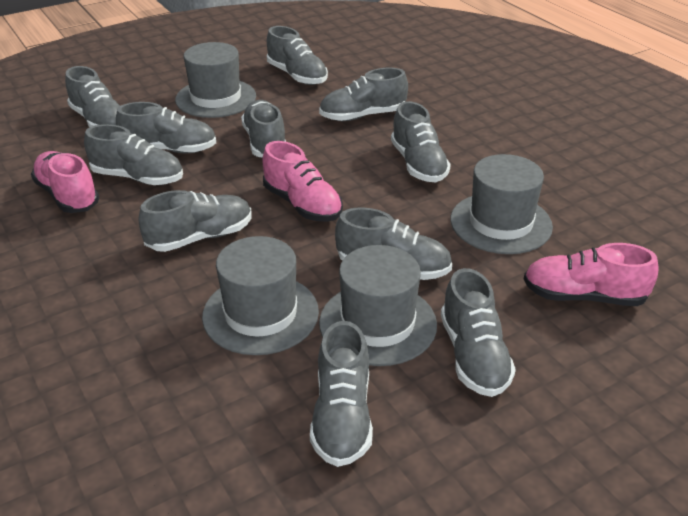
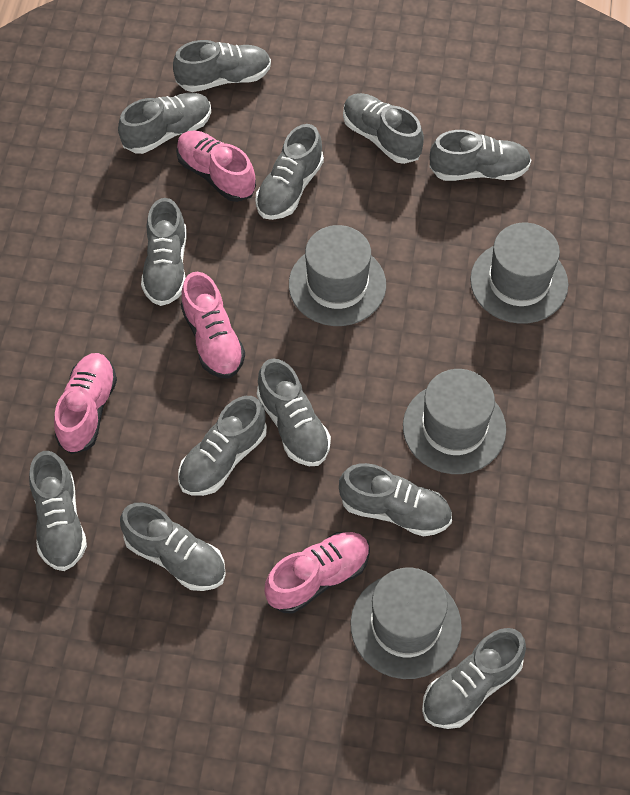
grey shoe: 11 -> 12
pink shoe: 3 -> 4

